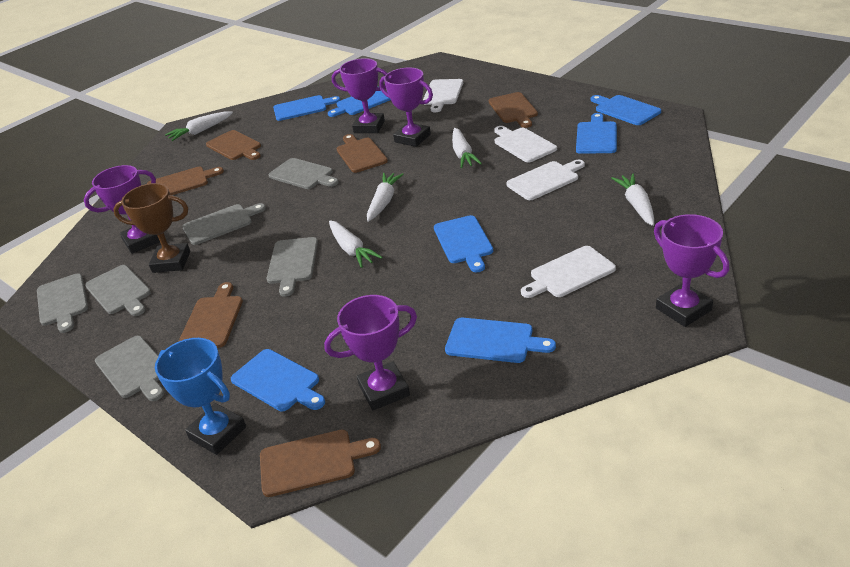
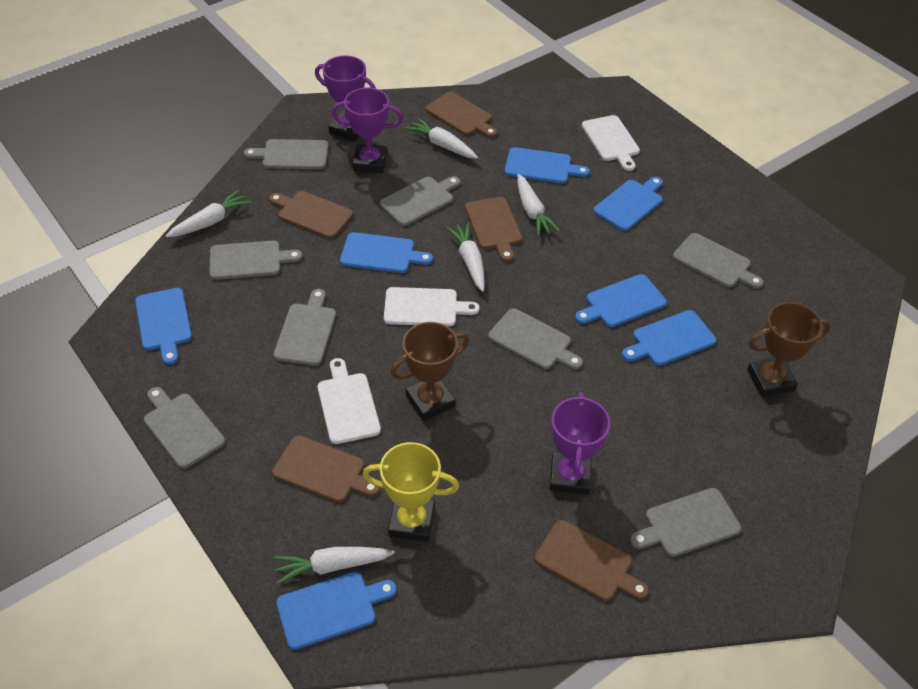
blue trophy: 1 -> 0
brown cutting board: 6 -> 5
brown trophy: 1 -> 2
grey cutting board: 6 -> 8
purple trophy: 5 -> 3
white cutting board: 4 -> 3
yellow trophy: 0 -> 1

